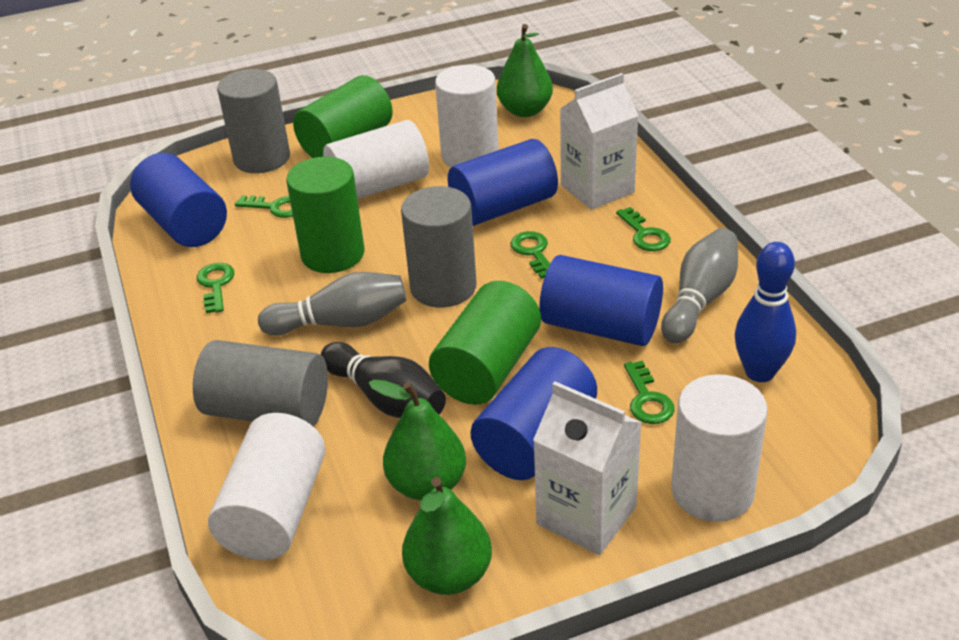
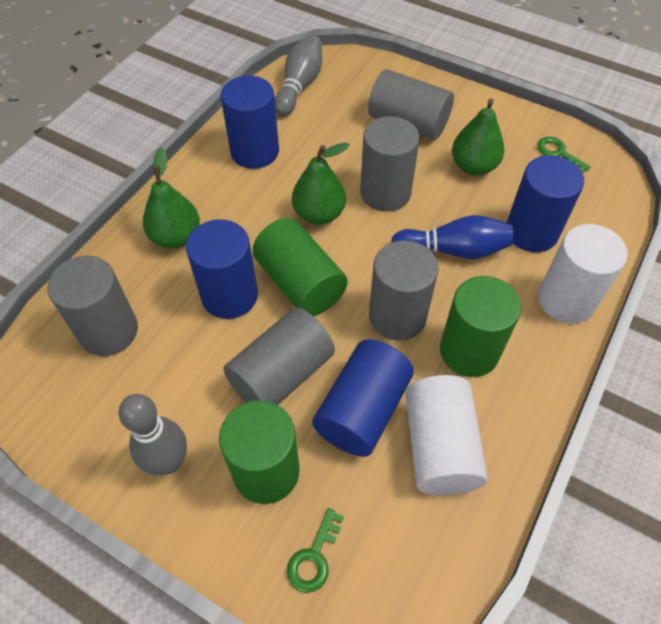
black bowling pin: 1 -> 0
green key: 5 -> 2
grey cylinder: 3 -> 5
white carton: 2 -> 0
white cylinder: 4 -> 2

